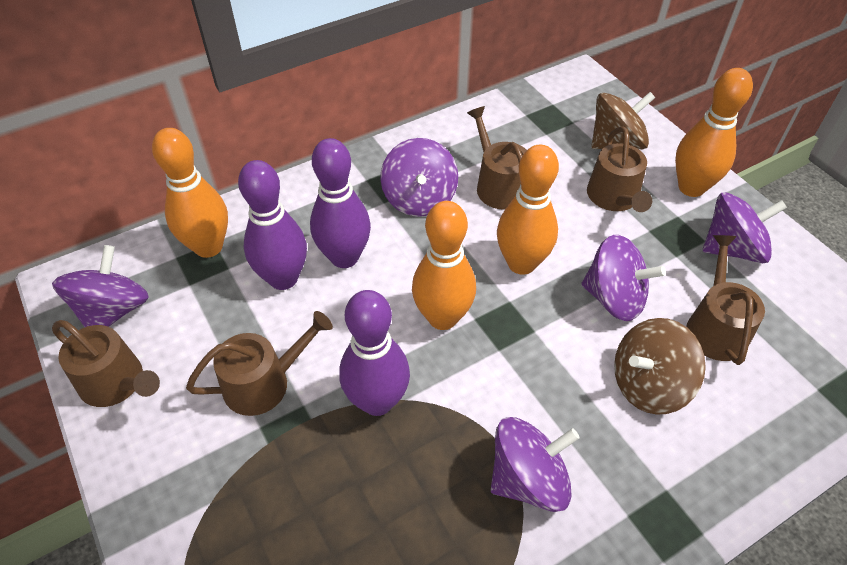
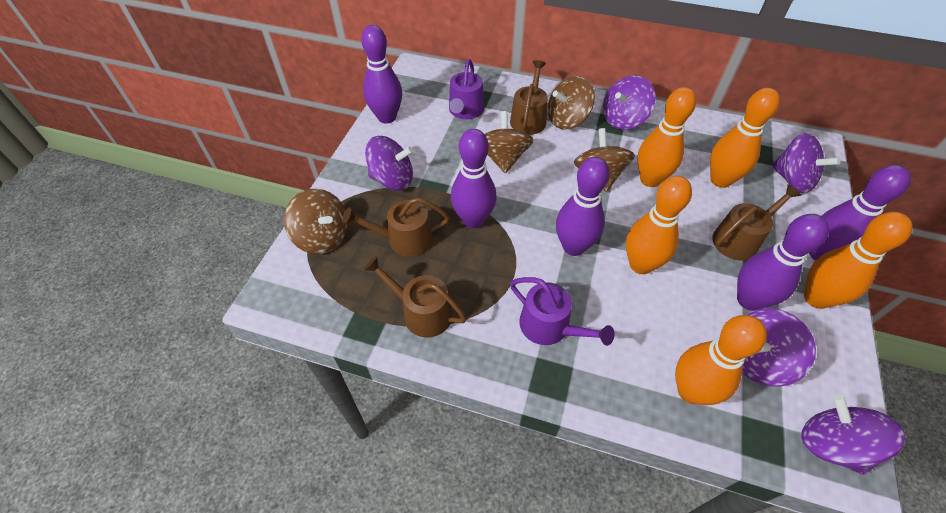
brown spinning top: 2 -> 4
brown watering can: 5 -> 4
orange bowling pin: 4 -> 5
purple bowling pin: 3 -> 5
purple watering can: 0 -> 2

